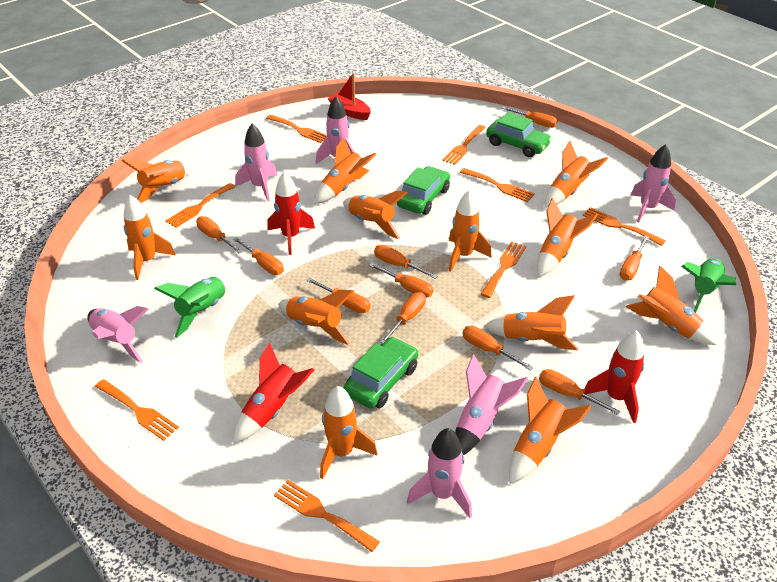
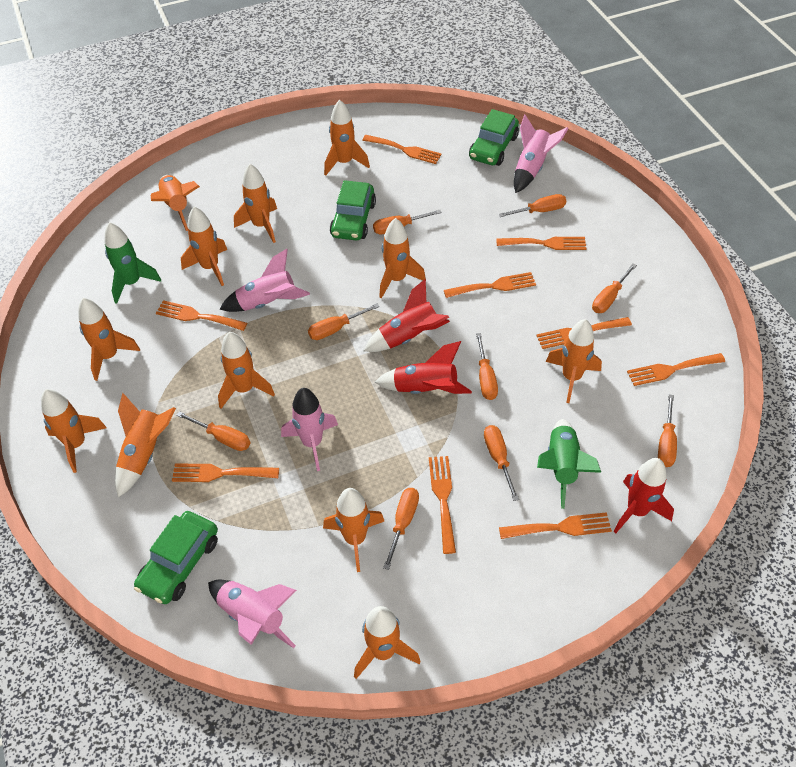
orange fork: 8 -> 9
orange screwdriver: 10 -> 9
pink rocket: 6 -> 4
red boat: 1 -> 0

